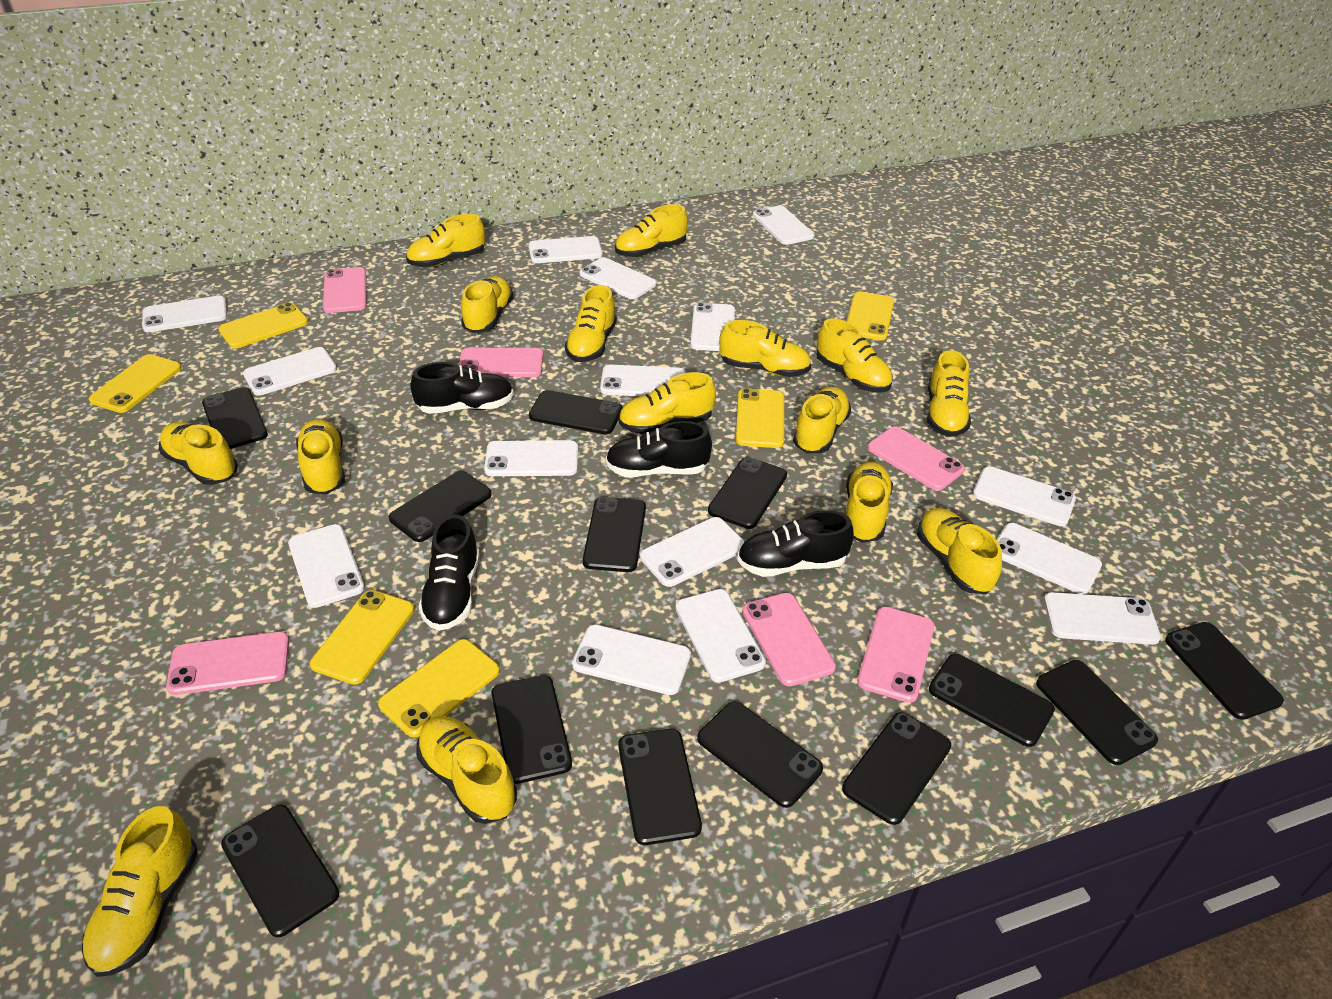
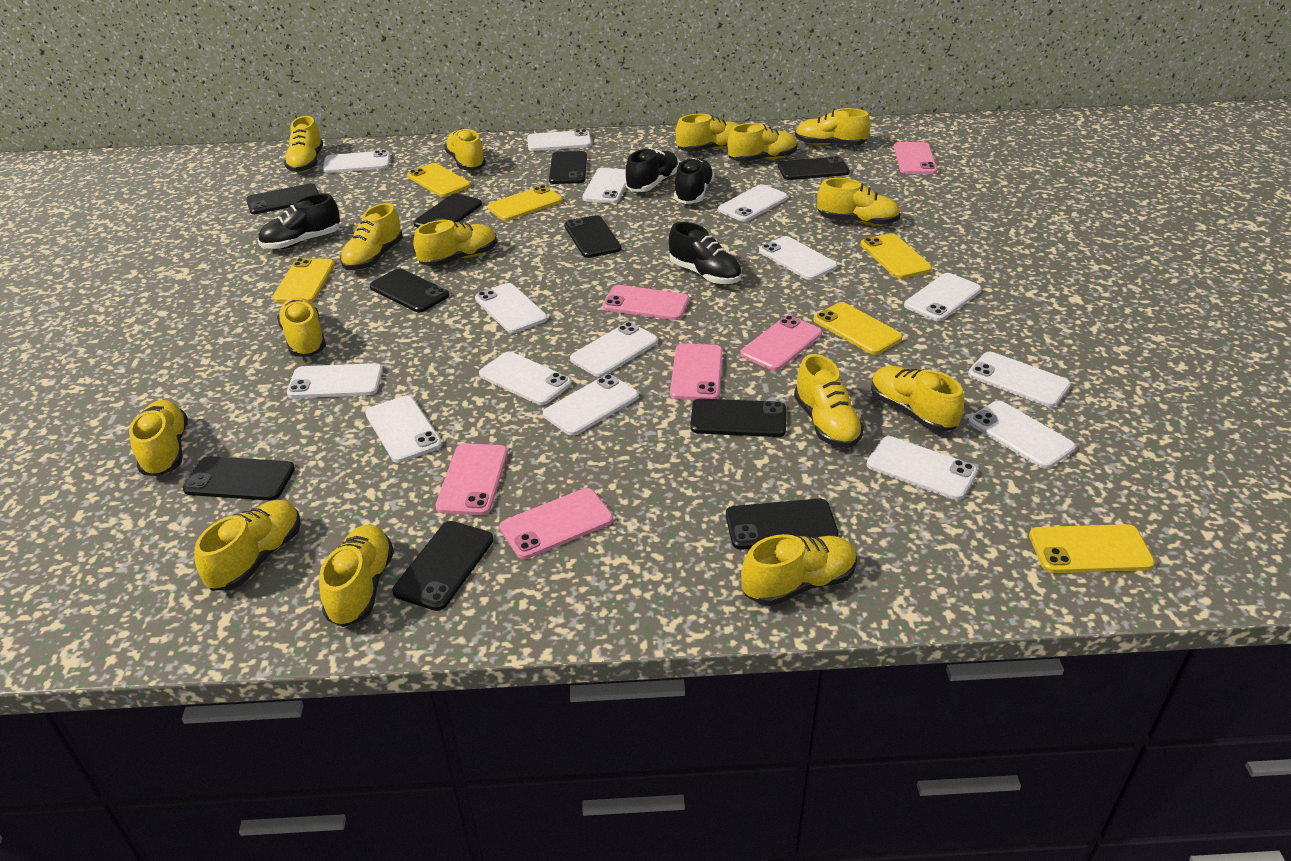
black phone: 13 -> 10

